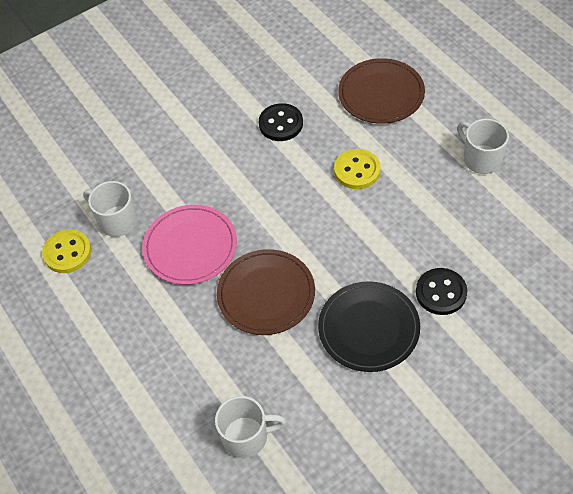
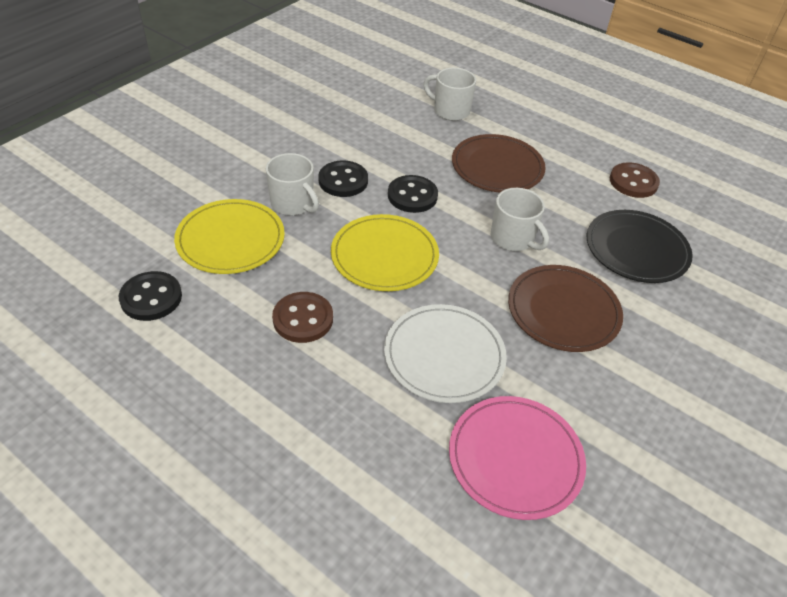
black button: 2 -> 3
brown button: 0 -> 2
white plate: 0 -> 1
yellow button: 2 -> 0
yellow plate: 0 -> 2

